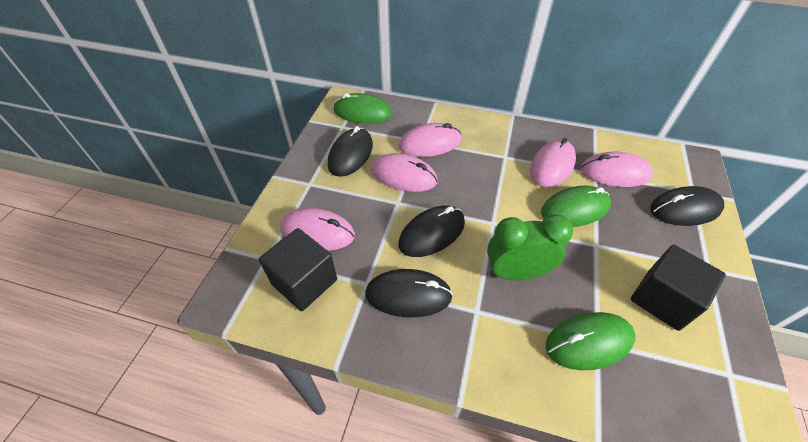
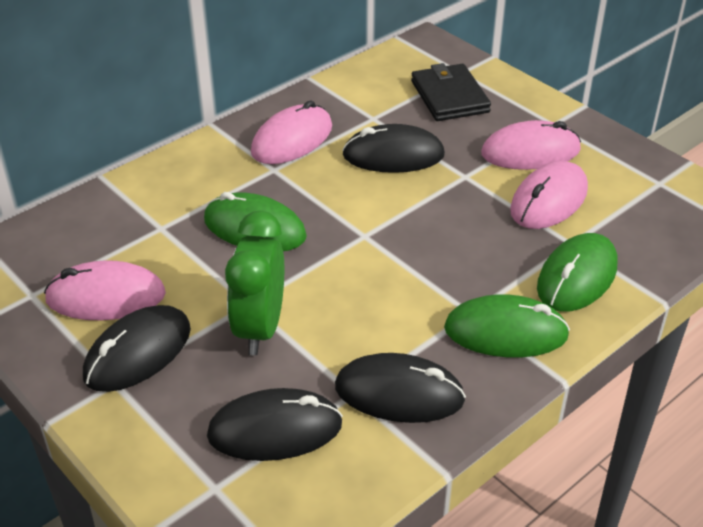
black cube: 2 -> 0
black wallet: 0 -> 1
pink mouse: 5 -> 4

